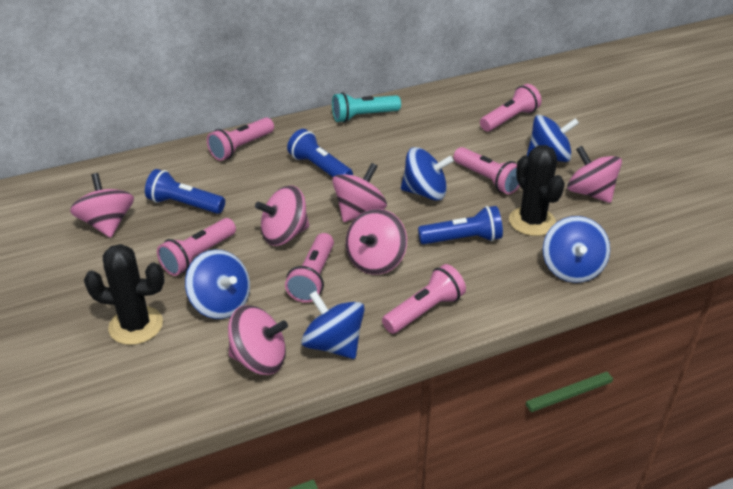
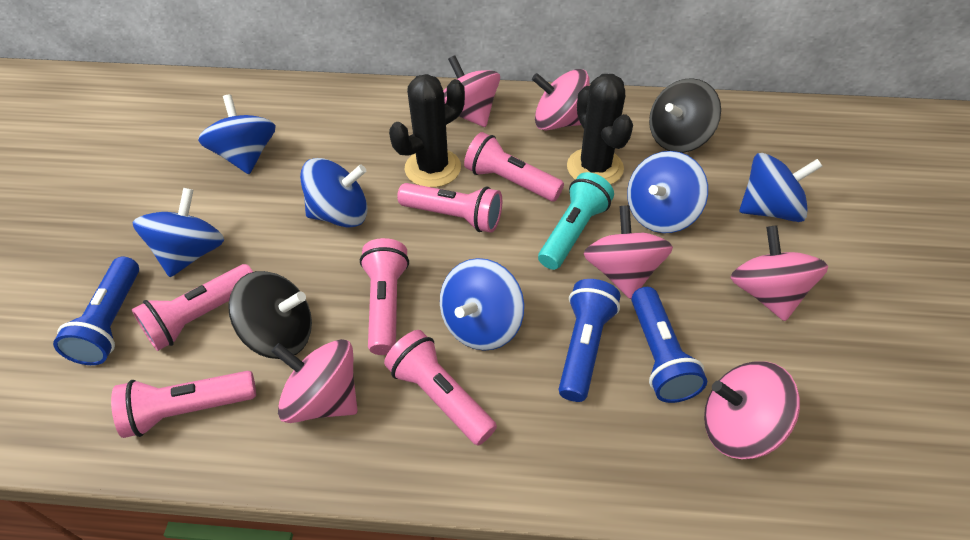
black spinning top: 0 -> 2
blue spinning top: 5 -> 6

